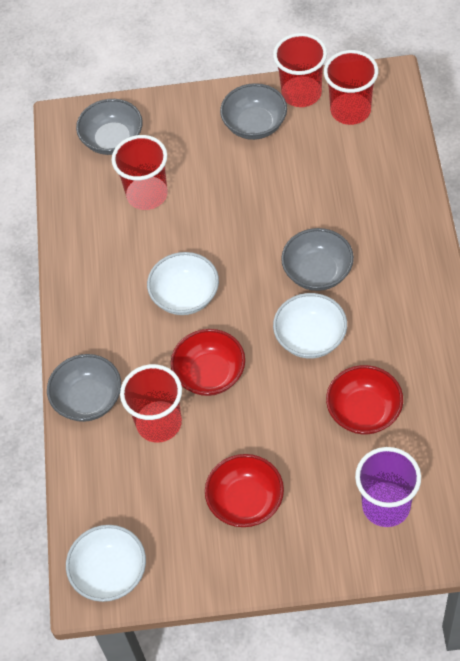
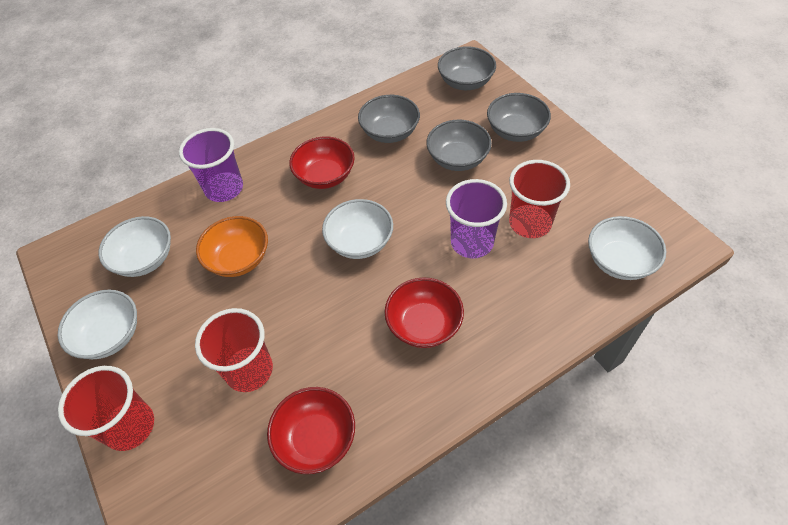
orange bowl: 0 -> 1
purple cup: 1 -> 2
red cup: 4 -> 3
white bowl: 3 -> 4

